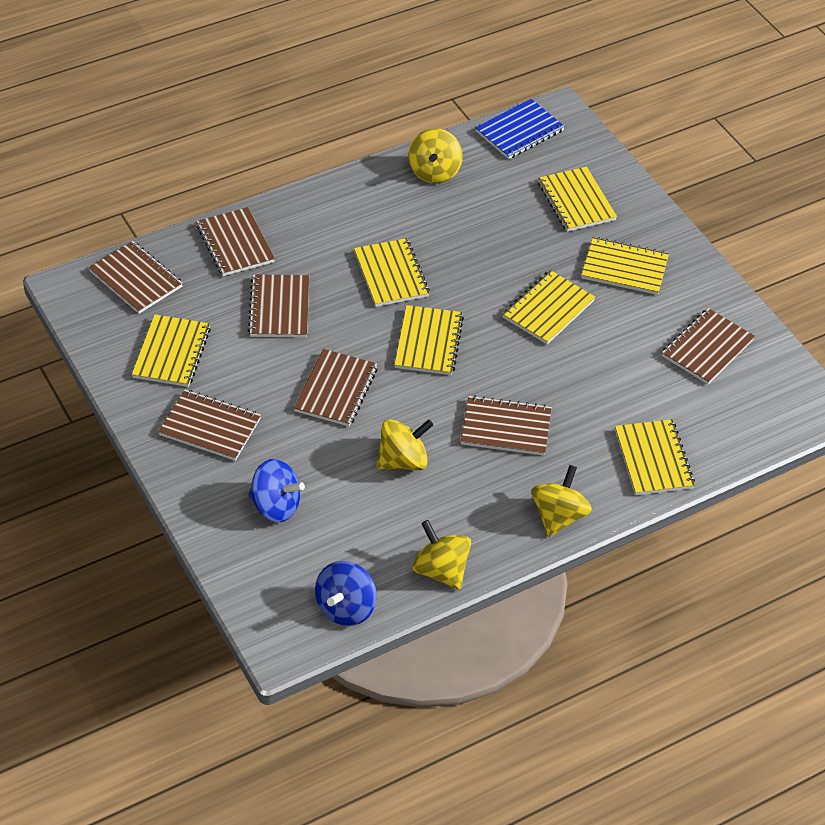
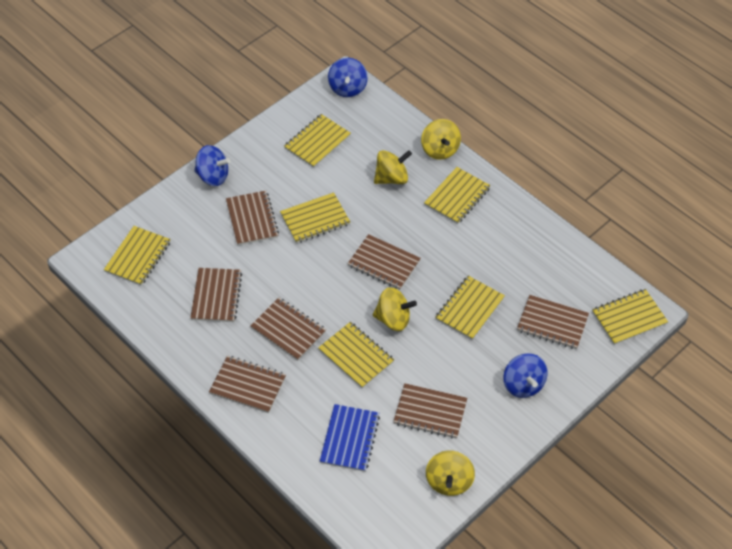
blue spinning top: 2 -> 3

